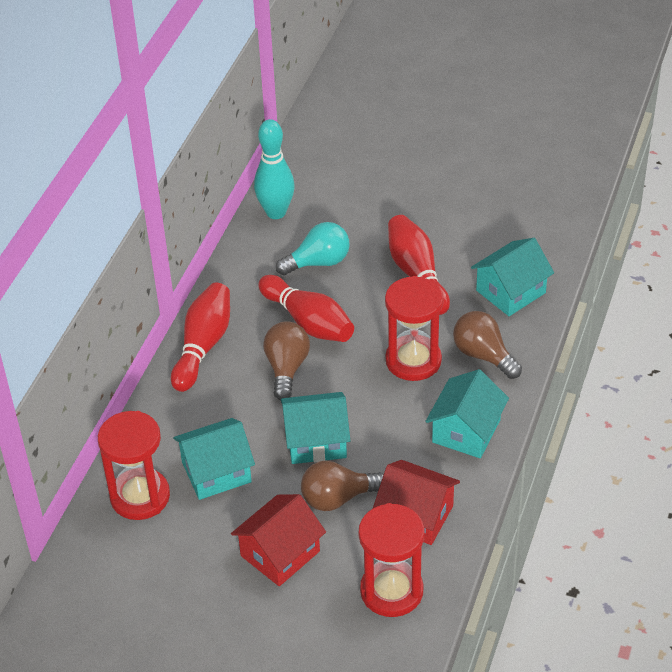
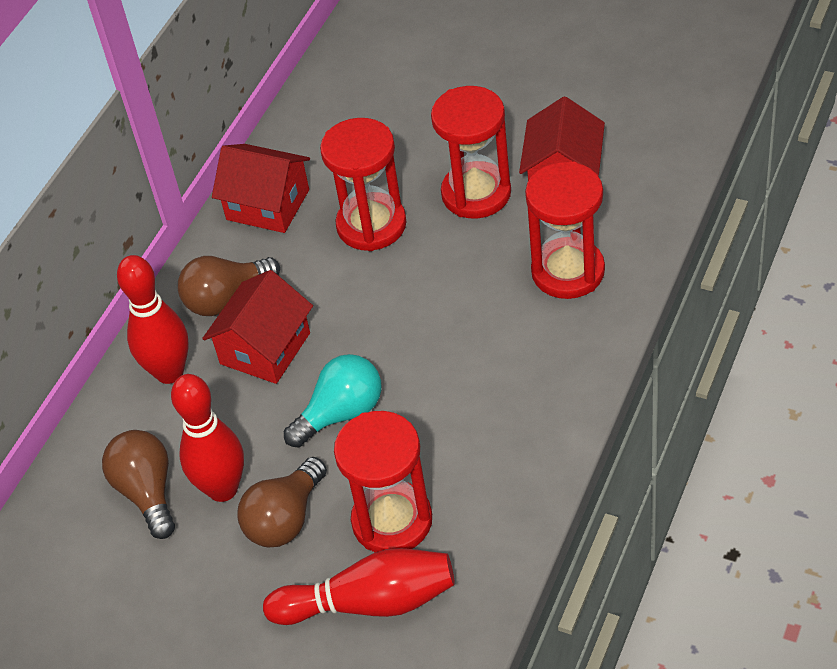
red hourglass: 3 -> 4
red house: 2 -> 3
turquoise bowling pin: 1 -> 0
turquoise house: 4 -> 0

